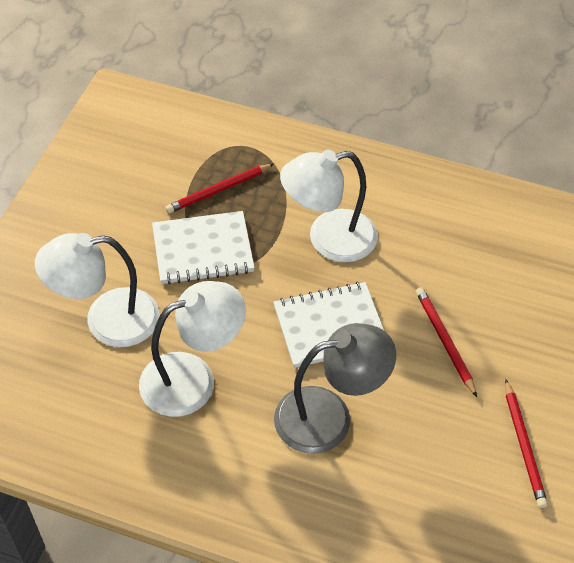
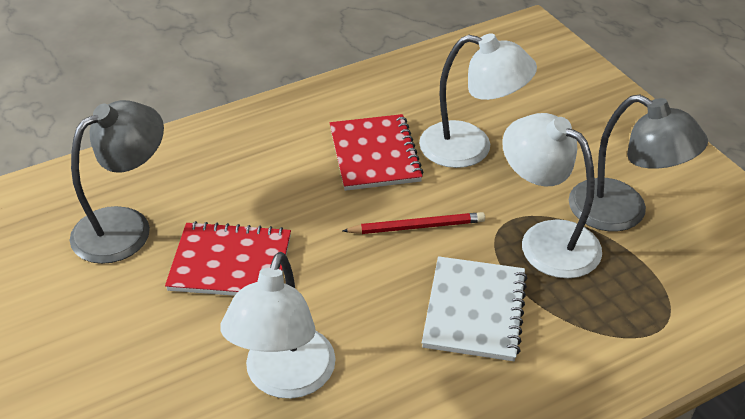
grey lamp: 1 -> 2
red notebook: 0 -> 2
red pencil: 3 -> 1
white notebook: 2 -> 1

